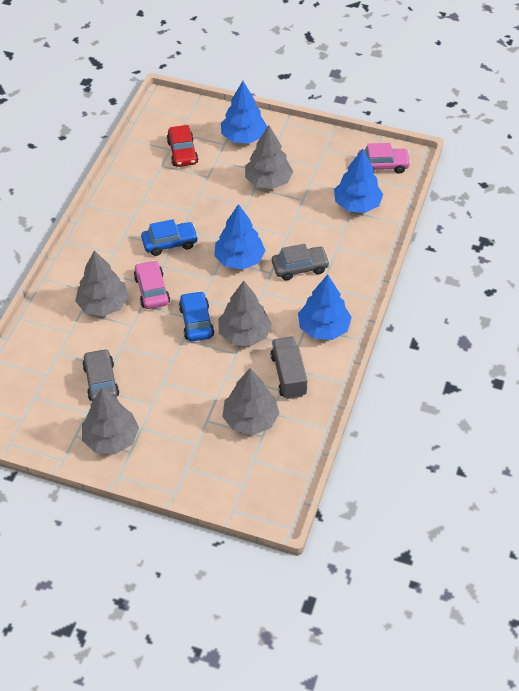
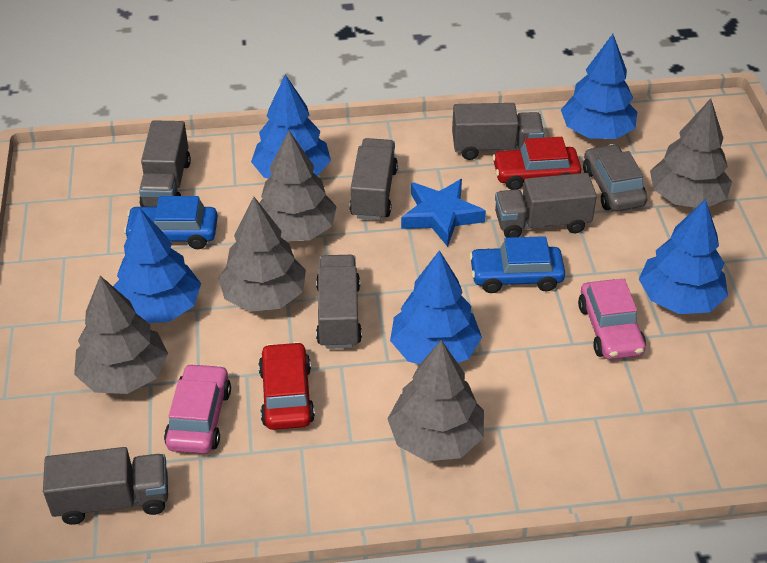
blue star: 0 -> 1
blue tree: 4 -> 5
grey car: 2 -> 1
grey truck: 1 -> 6
red car: 1 -> 2

